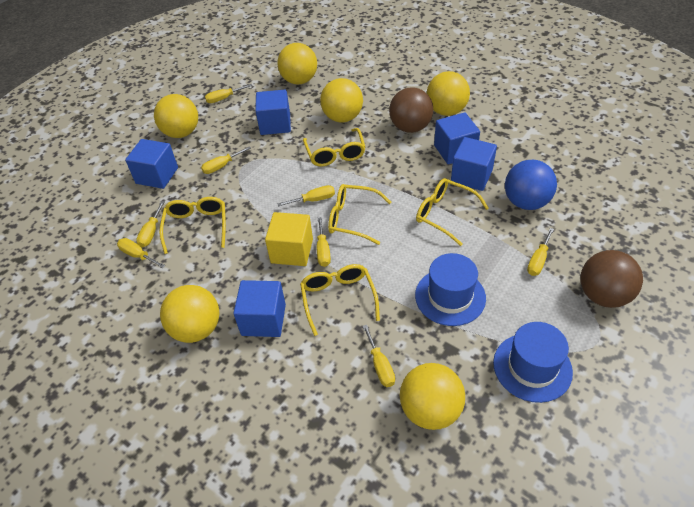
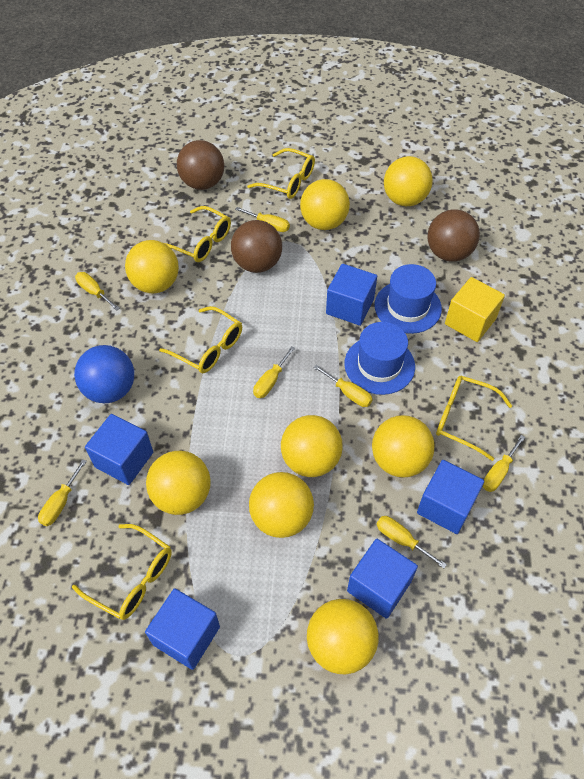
brown ball: 2 -> 3
yellow ball: 6 -> 8
yellow screwdriver: 8 -> 7

